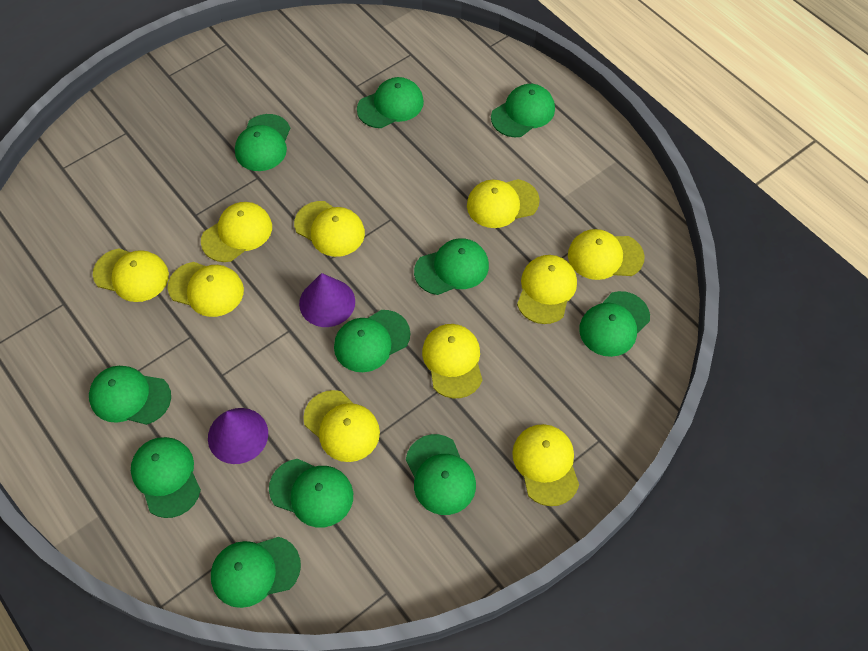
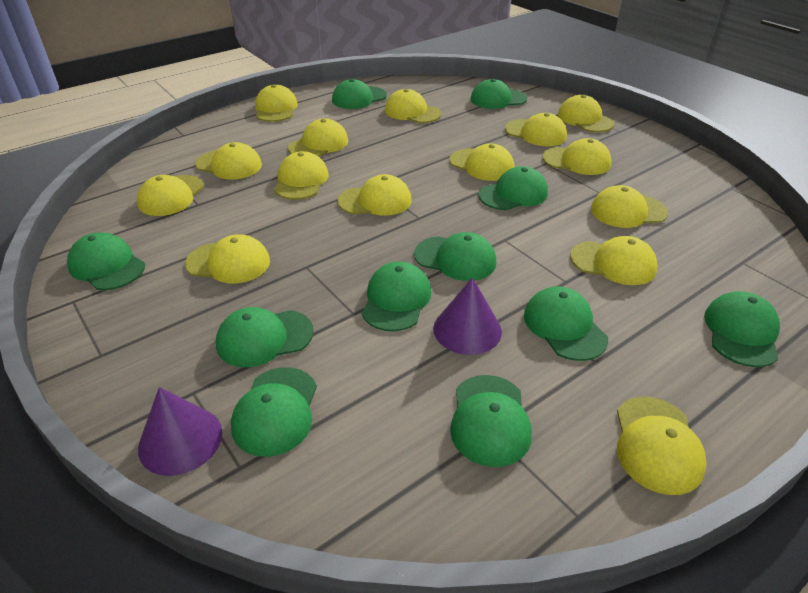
yellow cap: 10 -> 15

